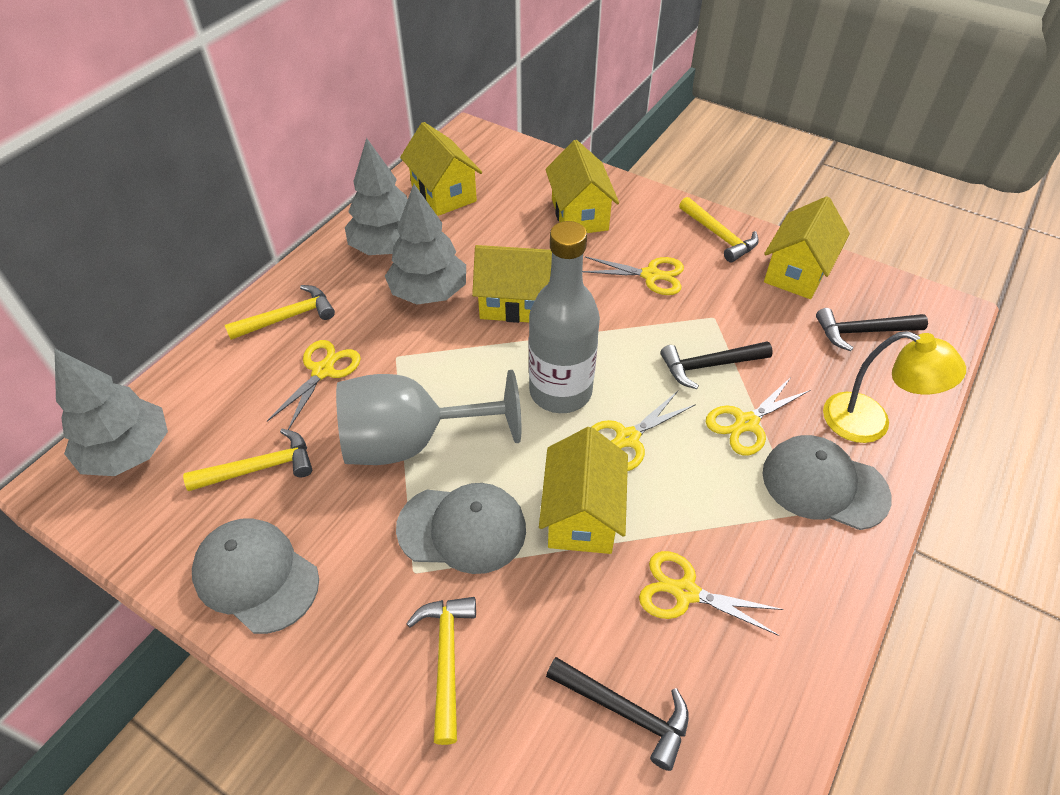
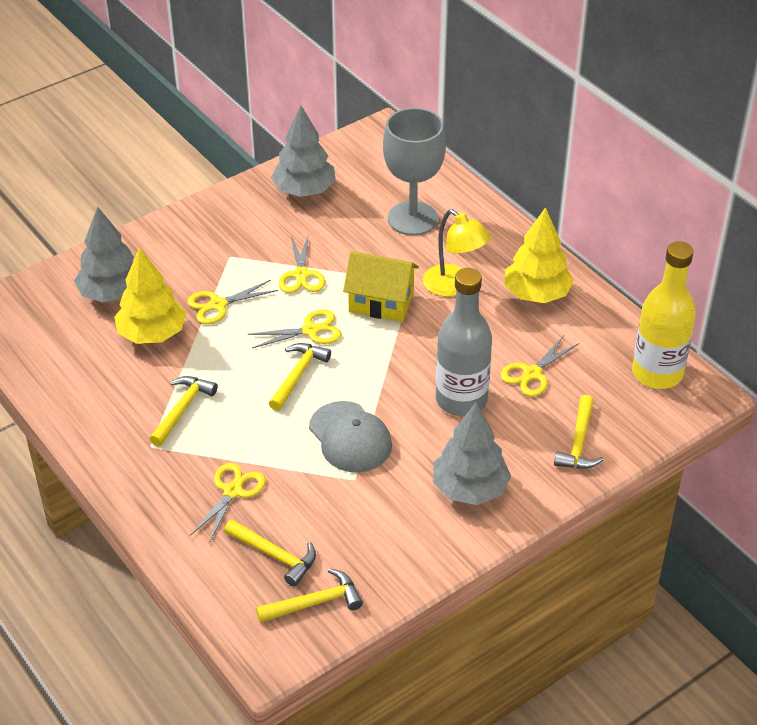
black hammer: 3 -> 0
grey cap: 3 -> 1
yellow bottle: 0 -> 1
yellow hammer: 4 -> 5
yellow house: 5 -> 1
yellow tree: 0 -> 2

